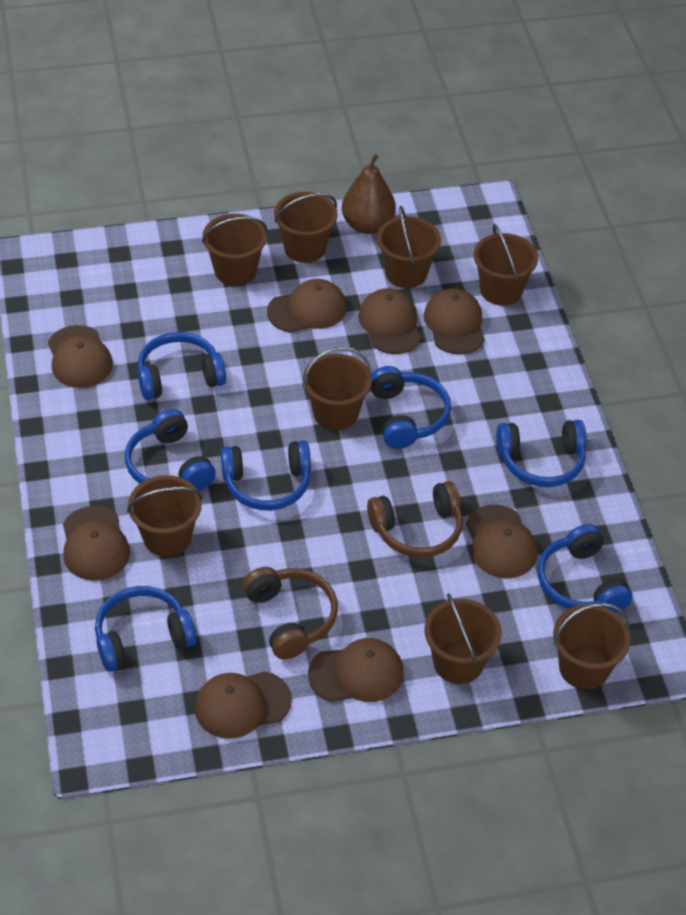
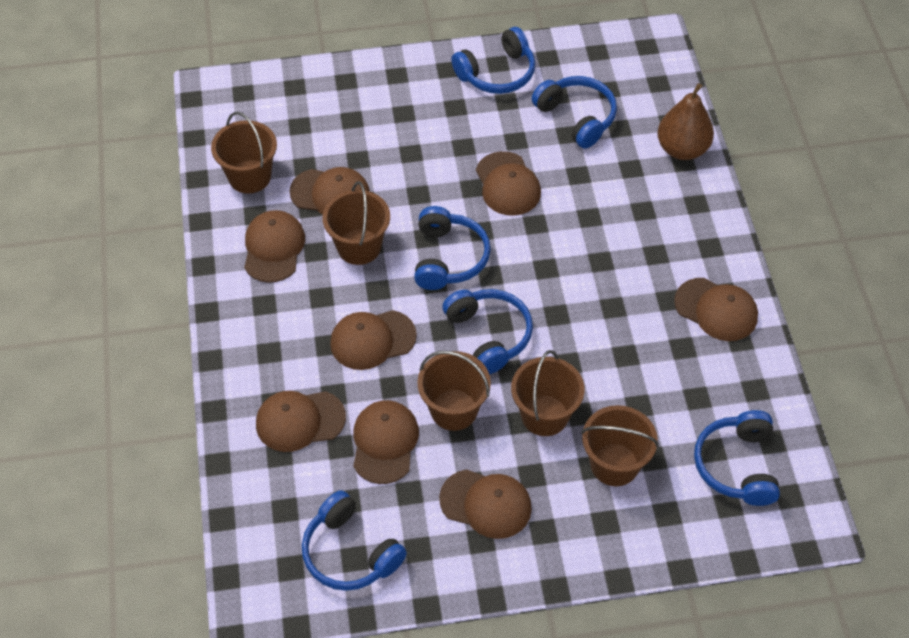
blue headphones: 7 -> 6
brown bucket: 8 -> 5
brown headphones: 2 -> 0

